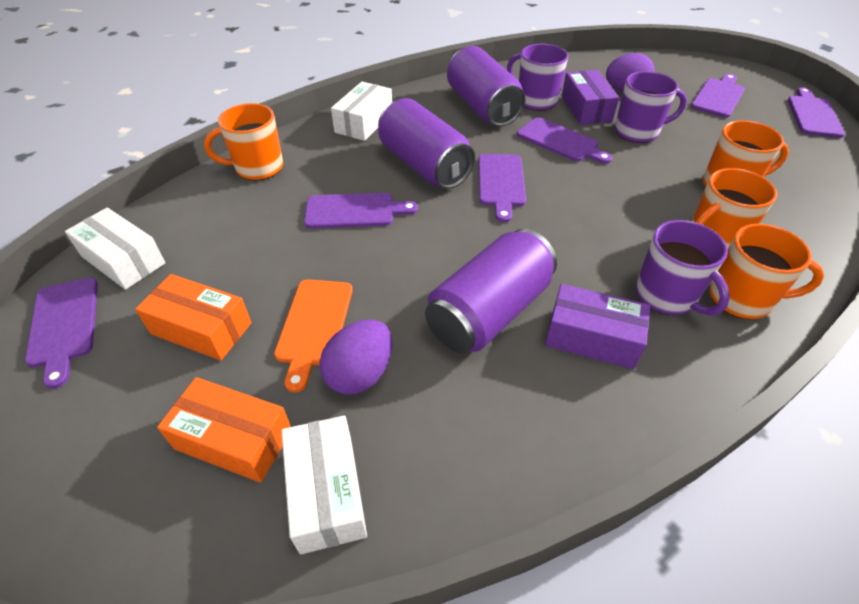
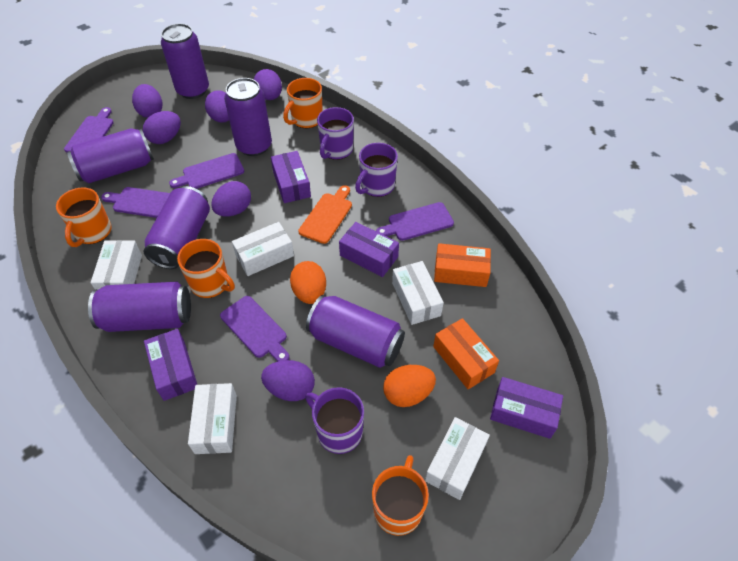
orange egg: 0 -> 2
purple box: 2 -> 4
purple can: 3 -> 6
purple cutting board: 6 -> 5
purple egg: 2 -> 6
white box: 3 -> 5

